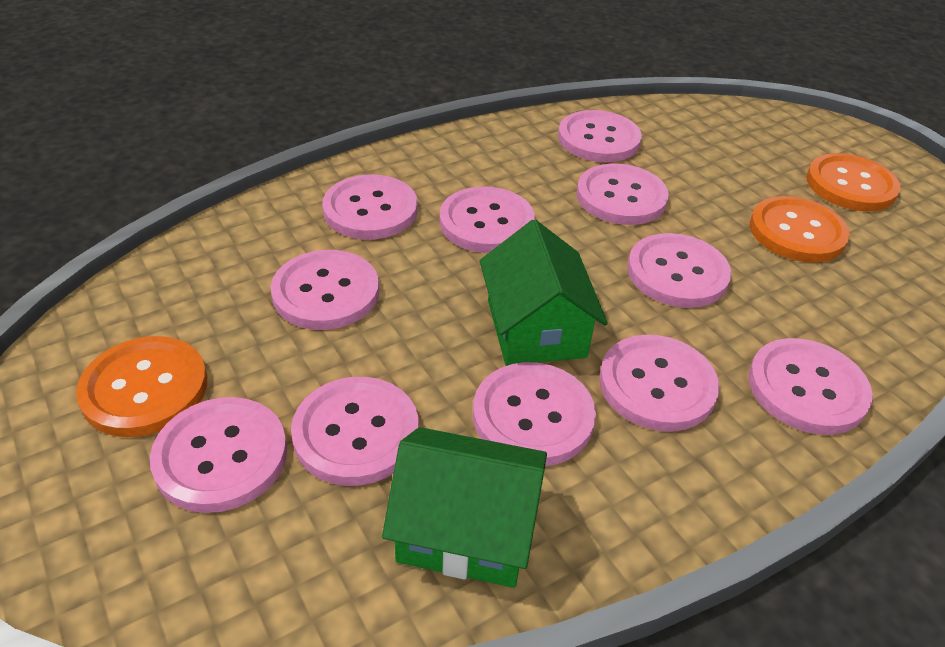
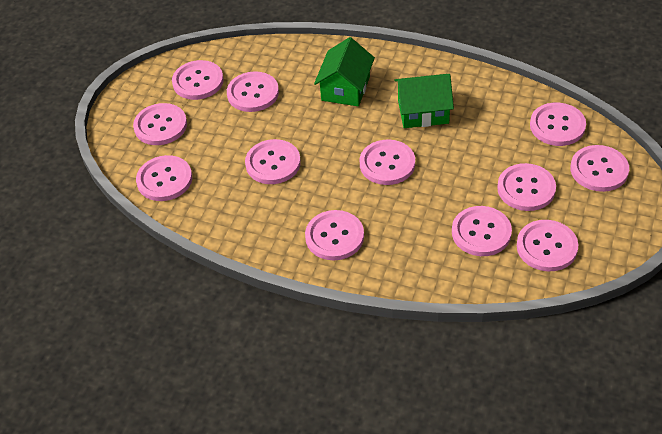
orange button: 3 -> 0
pink button: 11 -> 12

